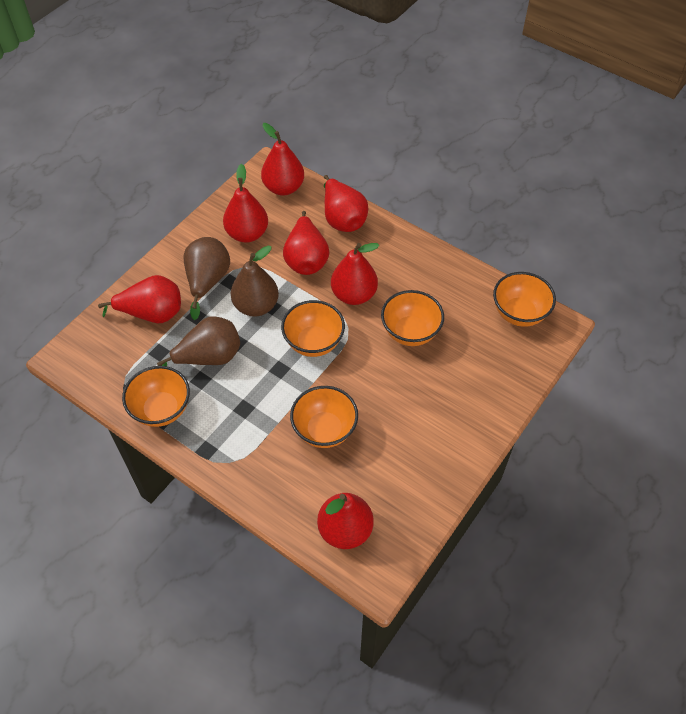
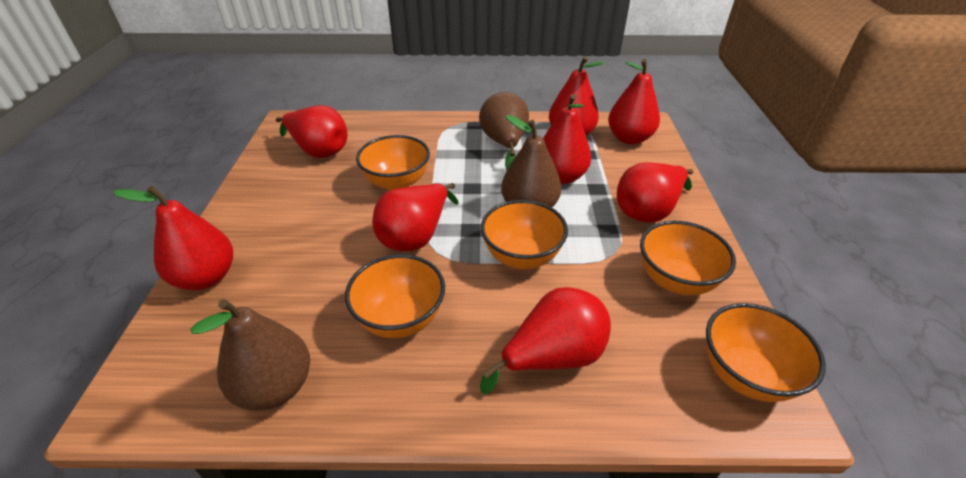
red pear: 7 -> 8

